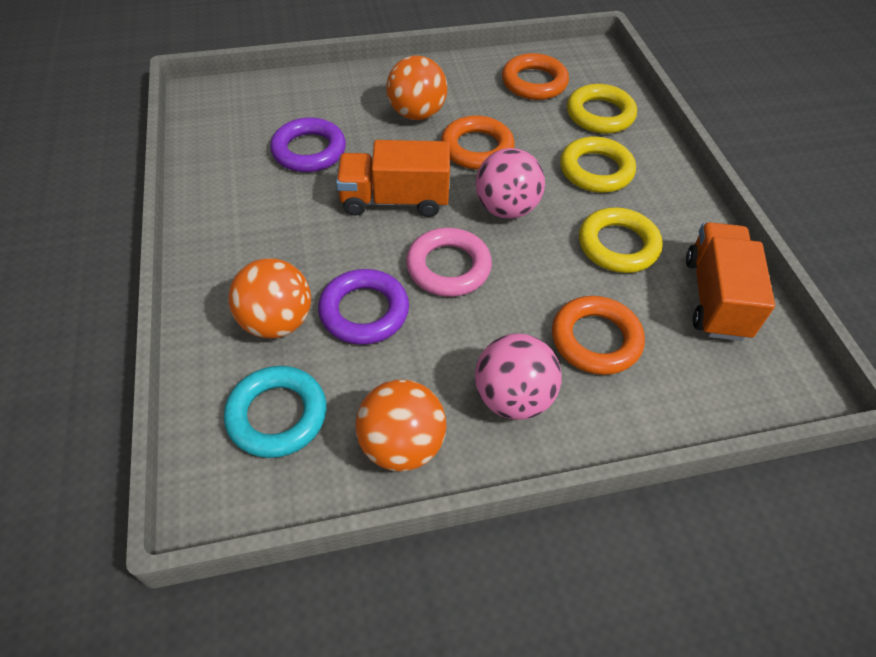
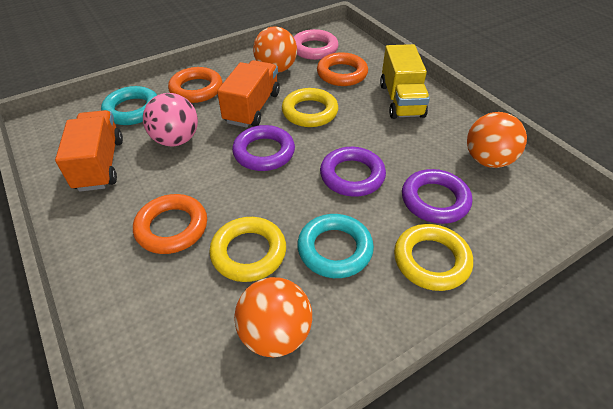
pink ball: 2 -> 1
purple ring: 2 -> 3
turquoise ring: 1 -> 2
yellow truck: 0 -> 1

